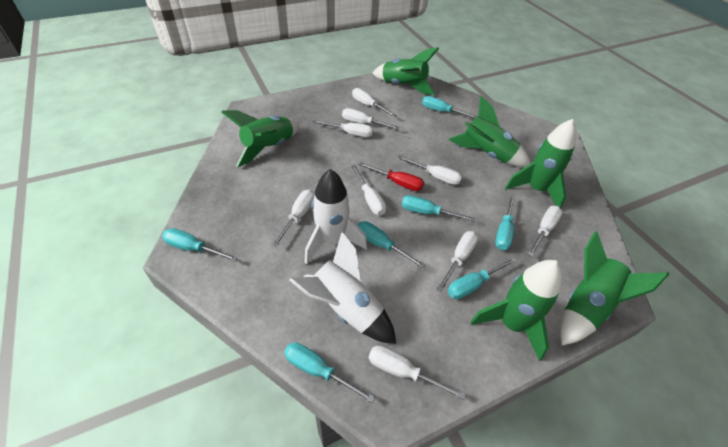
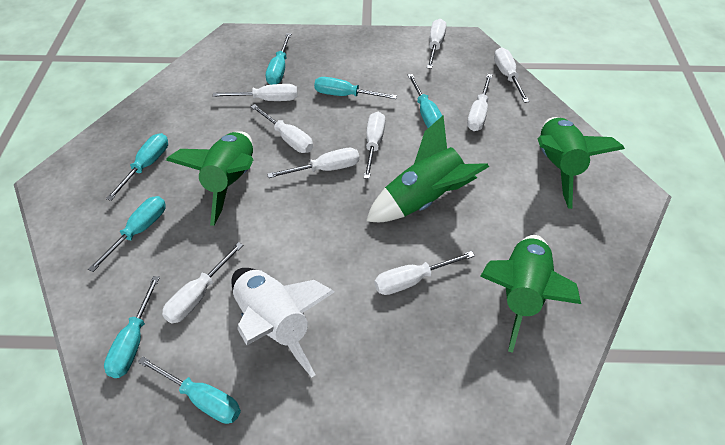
green rocket: 6 -> 4
red screwdriver: 1 -> 0
white rocket: 2 -> 1

